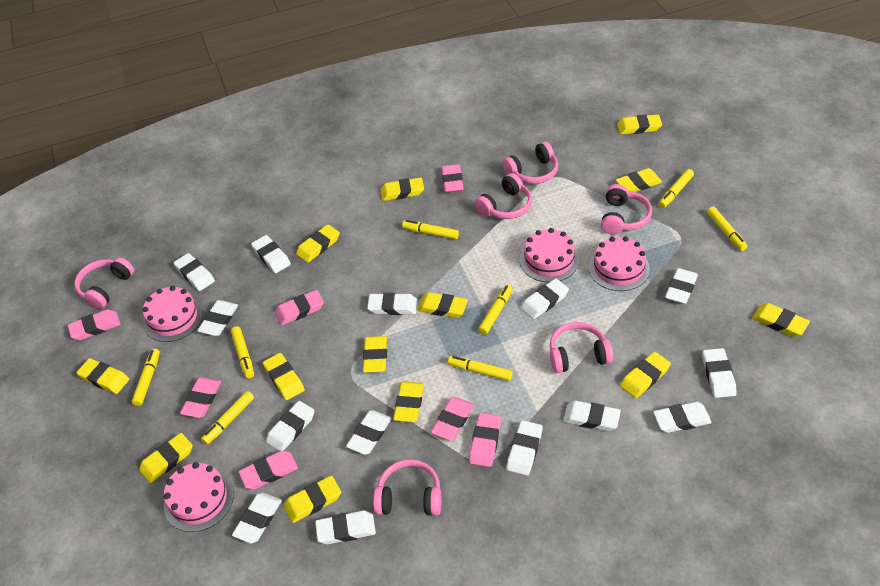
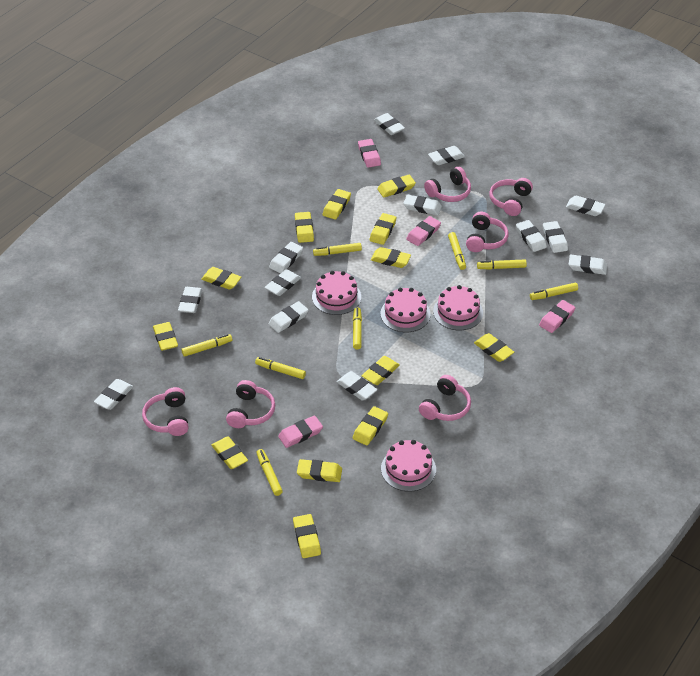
pink eraser: 7 -> 4
white eraser: 14 -> 13

